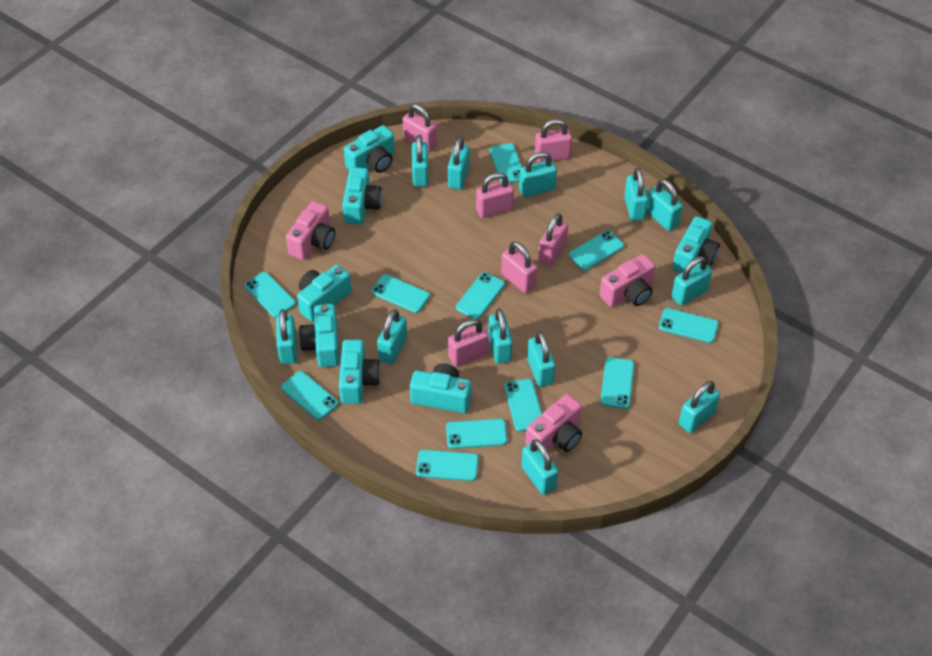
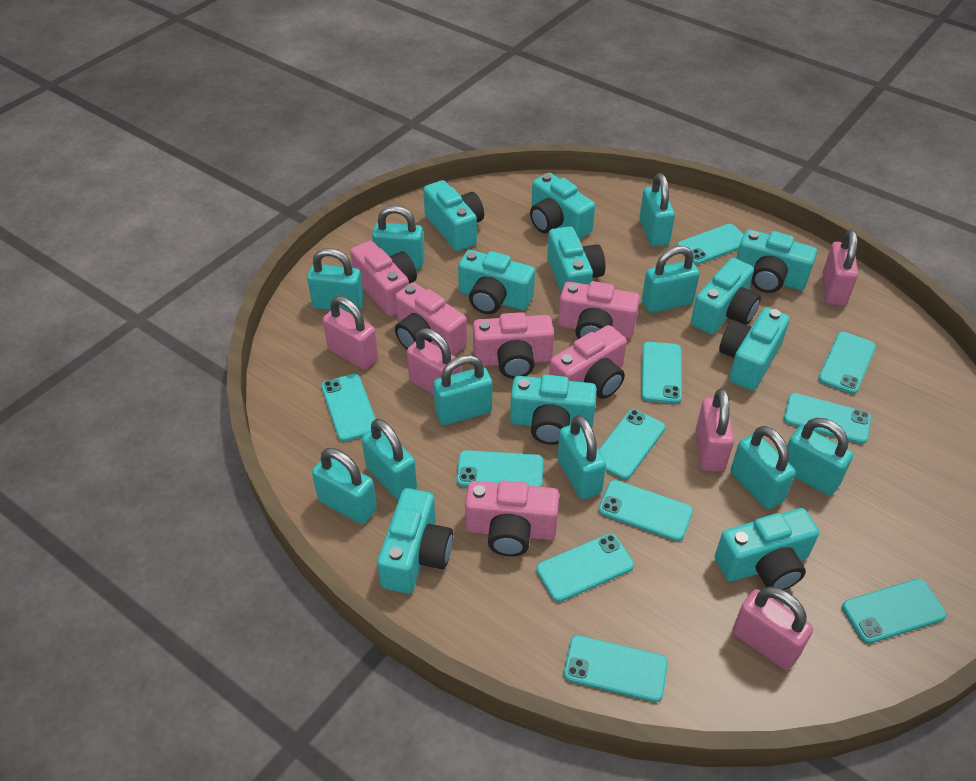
pink camera: 3 -> 6
pink padlock: 6 -> 5
turquoise camera: 7 -> 10
turquoise padlock: 12 -> 10

